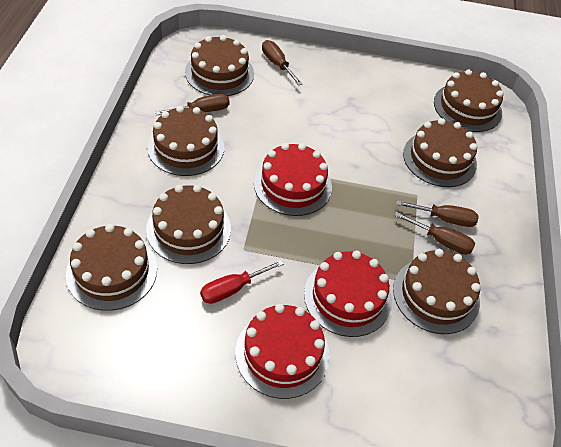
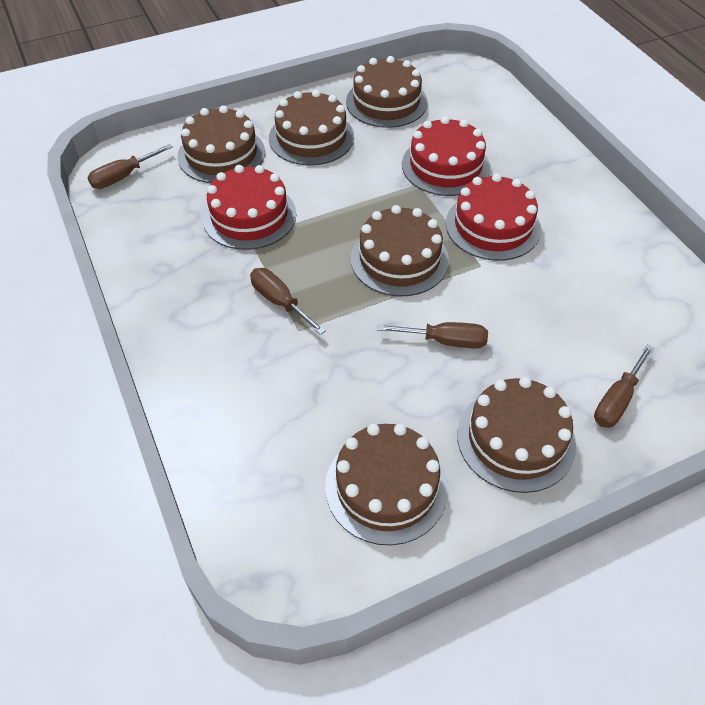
brown cake: 7 -> 6
red screwdriver: 1 -> 0

